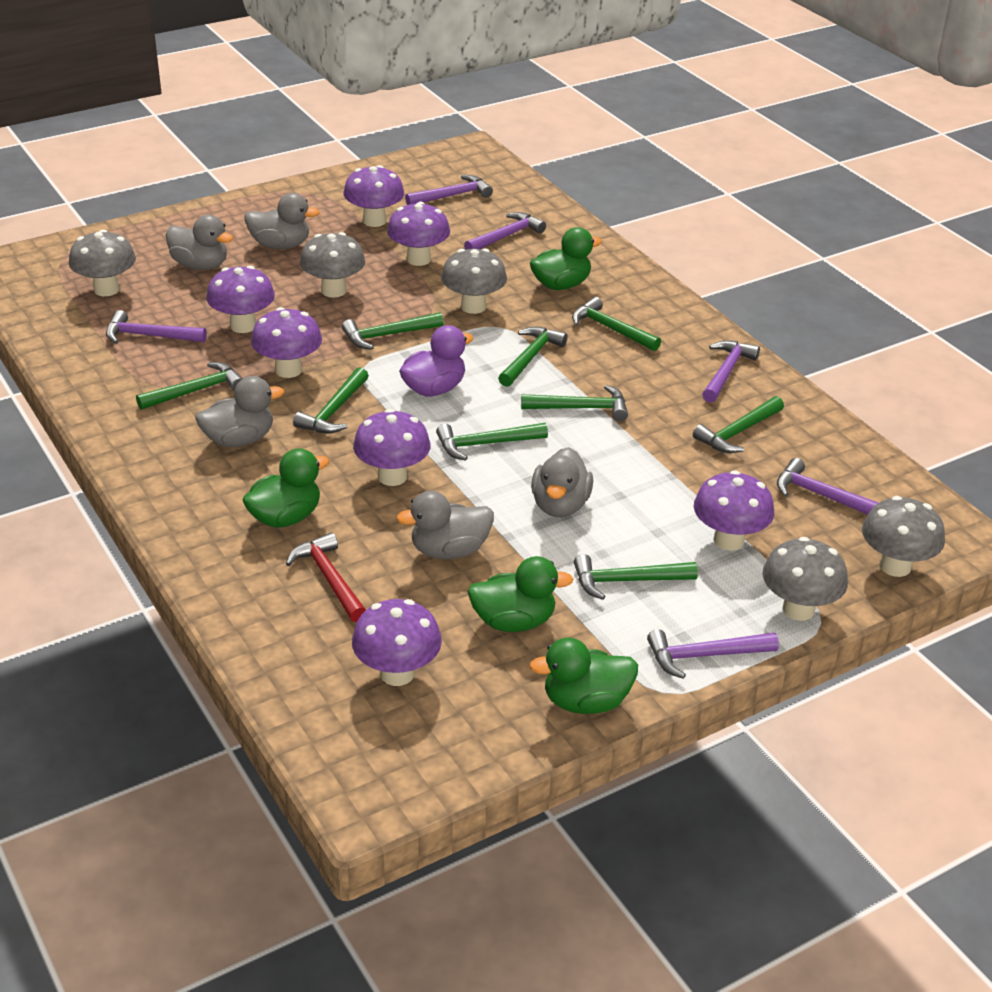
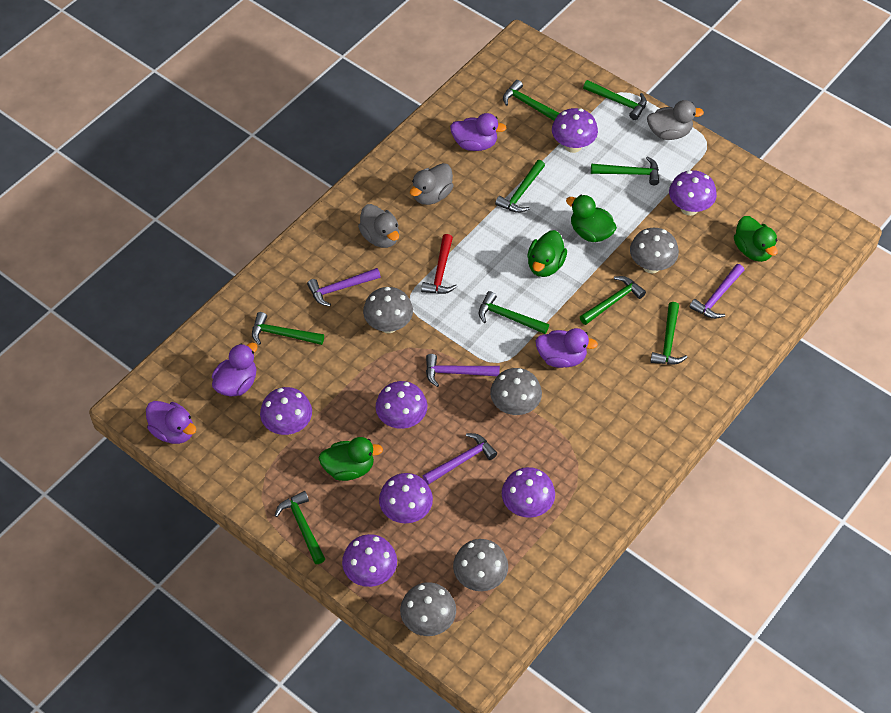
grey duck: 5 -> 3
purple duck: 1 -> 4
purple hammer: 6 -> 4

